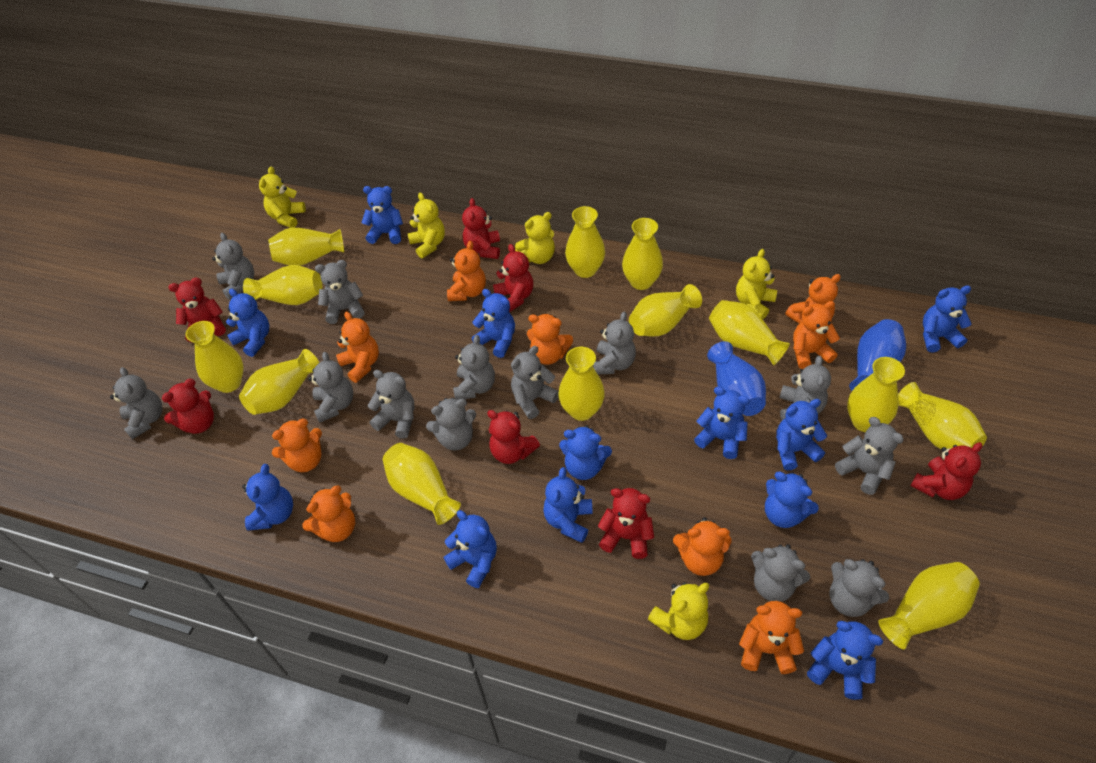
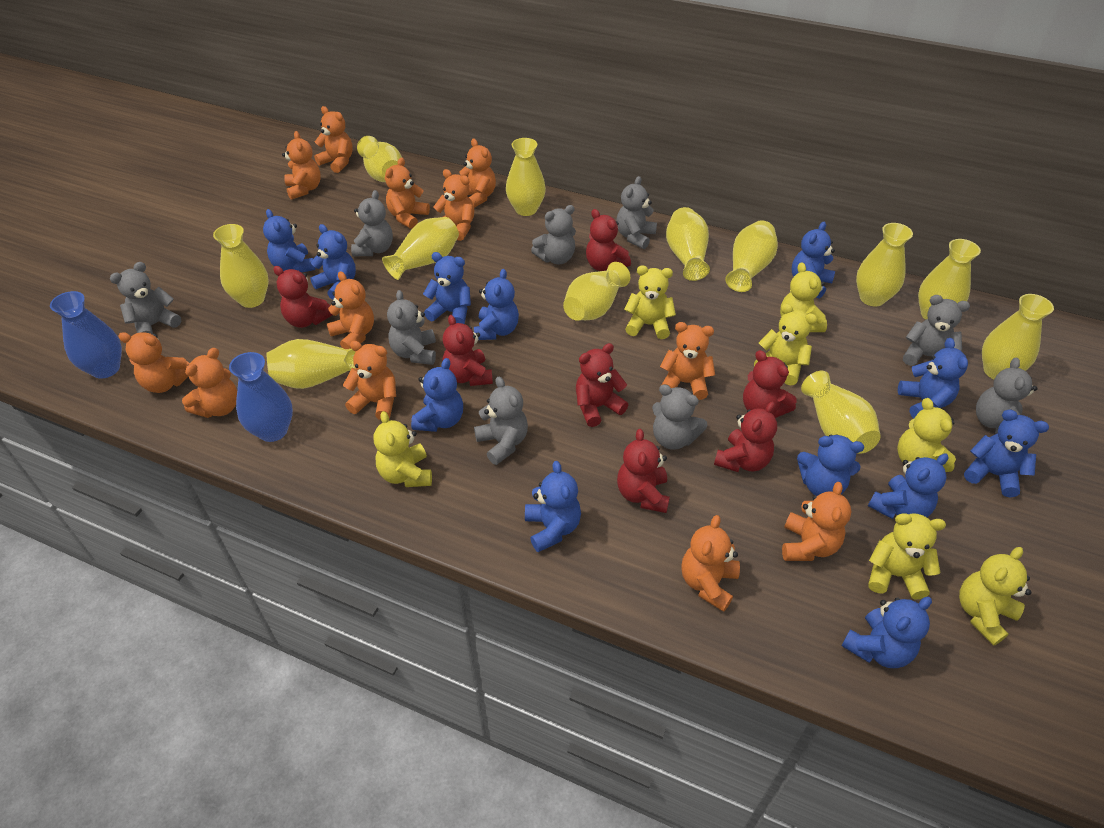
grey teddy bear: 13 -> 9
orange teddy bear: 9 -> 12
yellow teddy bear: 5 -> 7
yellow vase: 13 -> 12

